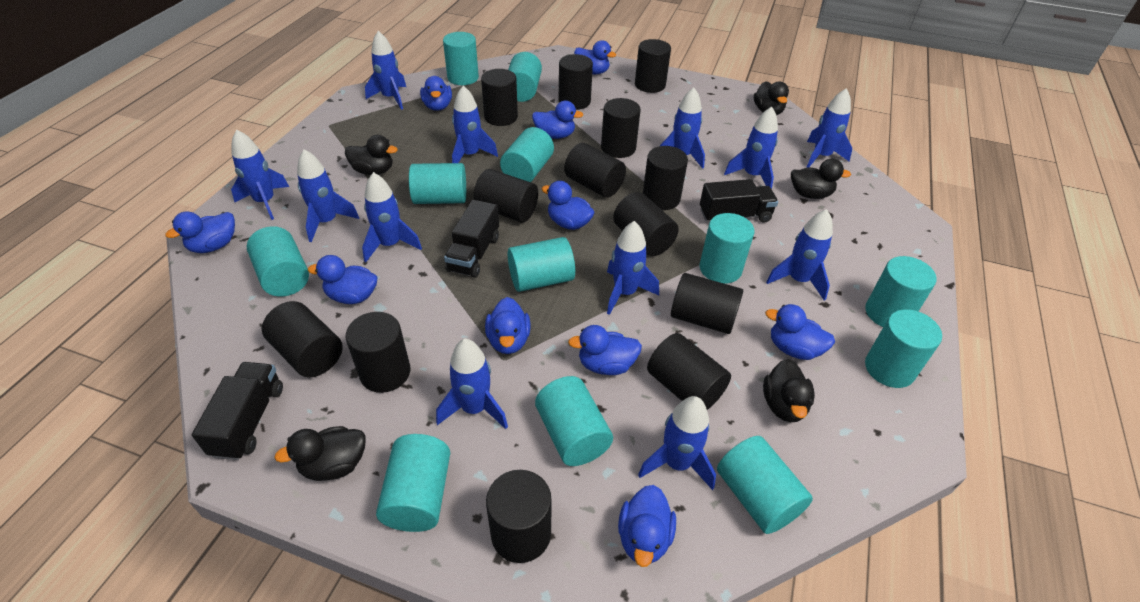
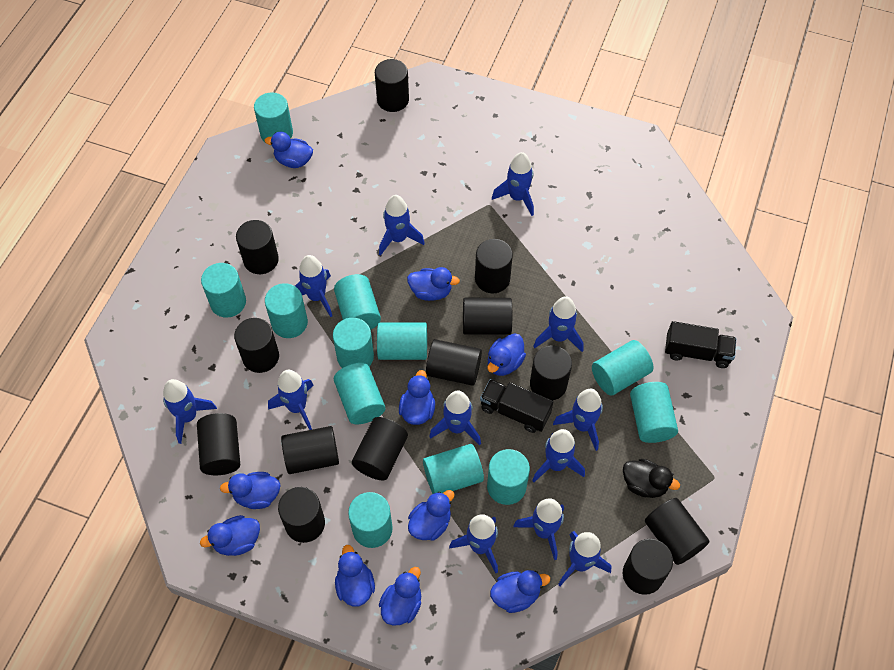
black duck: 5 -> 1
black truck: 3 -> 2

